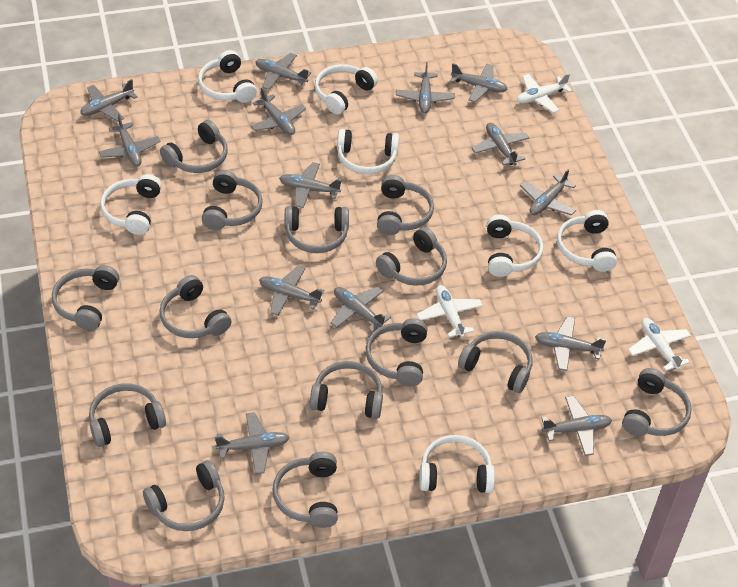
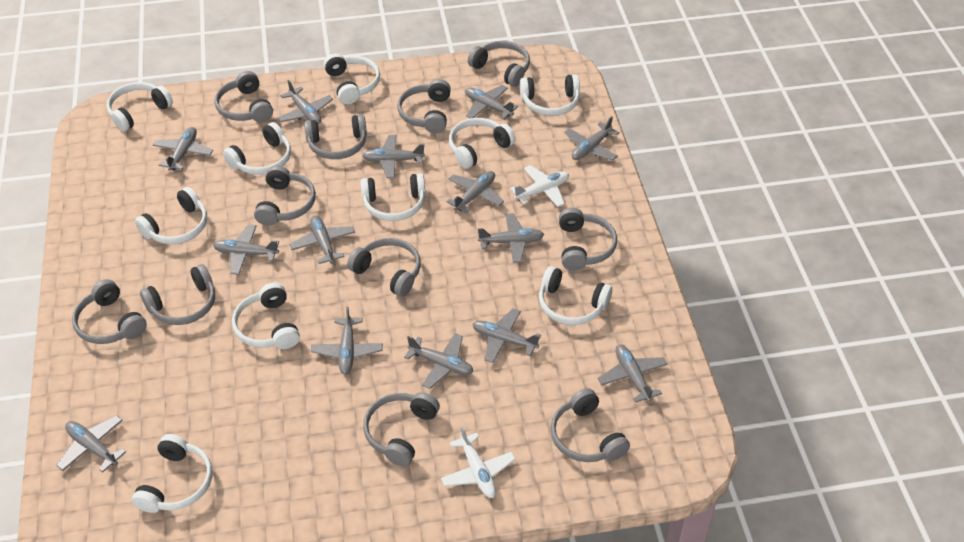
grey headphones: 14 -> 11
white headphones: 7 -> 10
white plane: 3 -> 2

